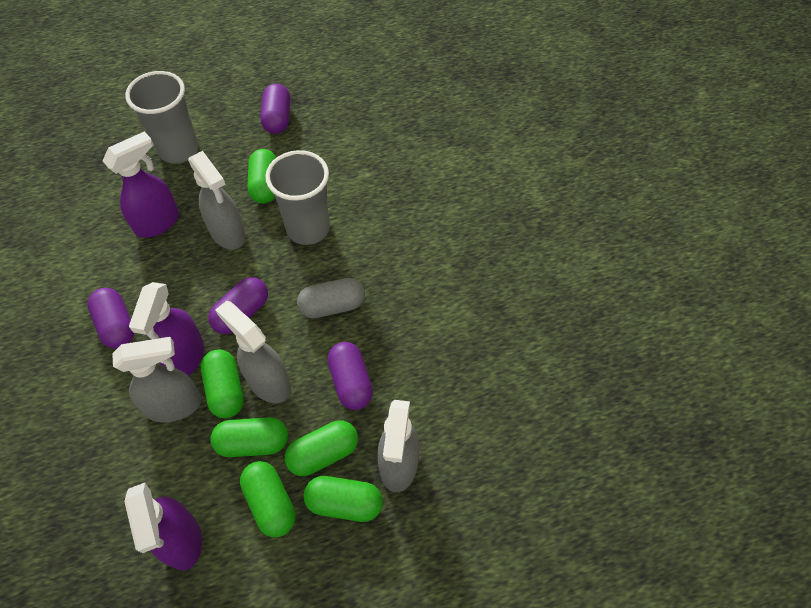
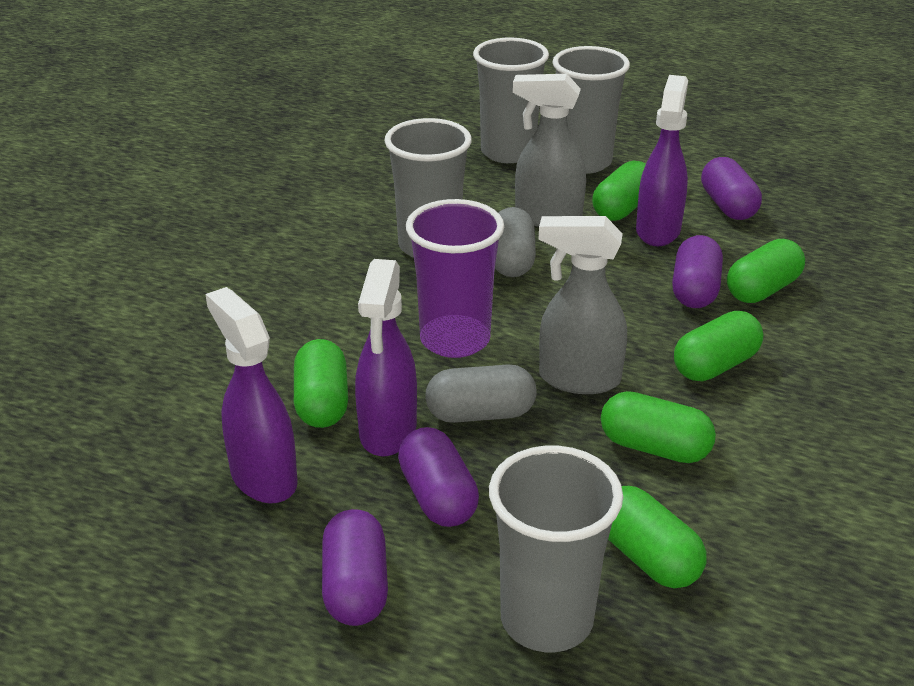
grey capsule: 1 -> 2
grey cup: 2 -> 4
grey spray bottle: 4 -> 2
purple cup: 0 -> 1

